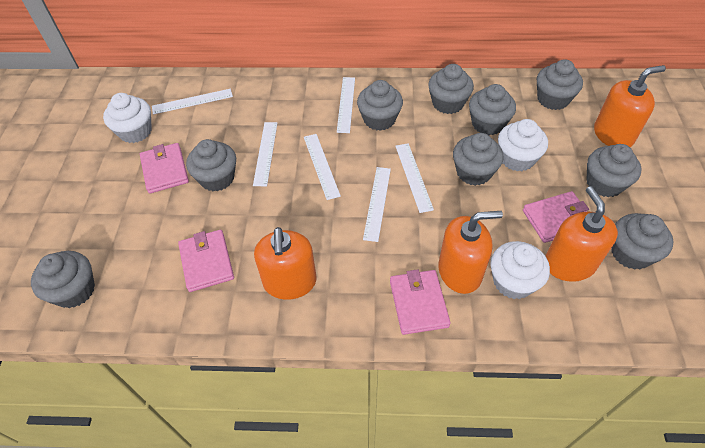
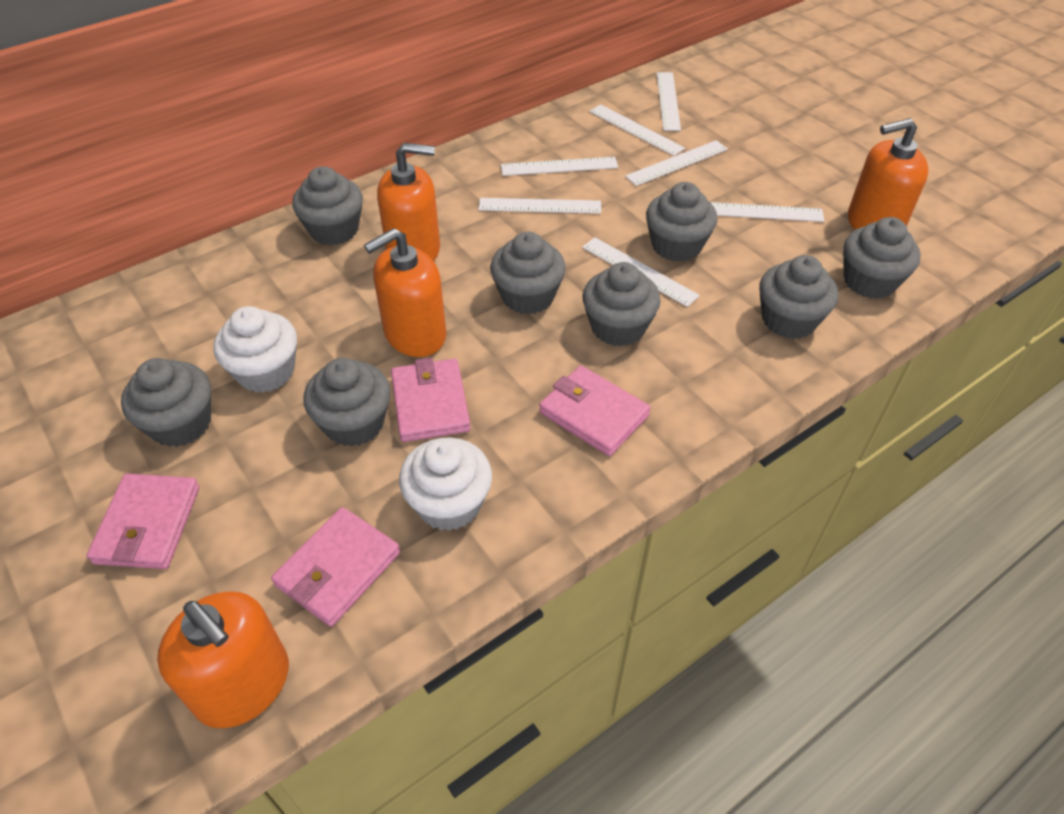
grey cupcake: 9 -> 8
white cupcake: 3 -> 2
white ruler: 6 -> 7

